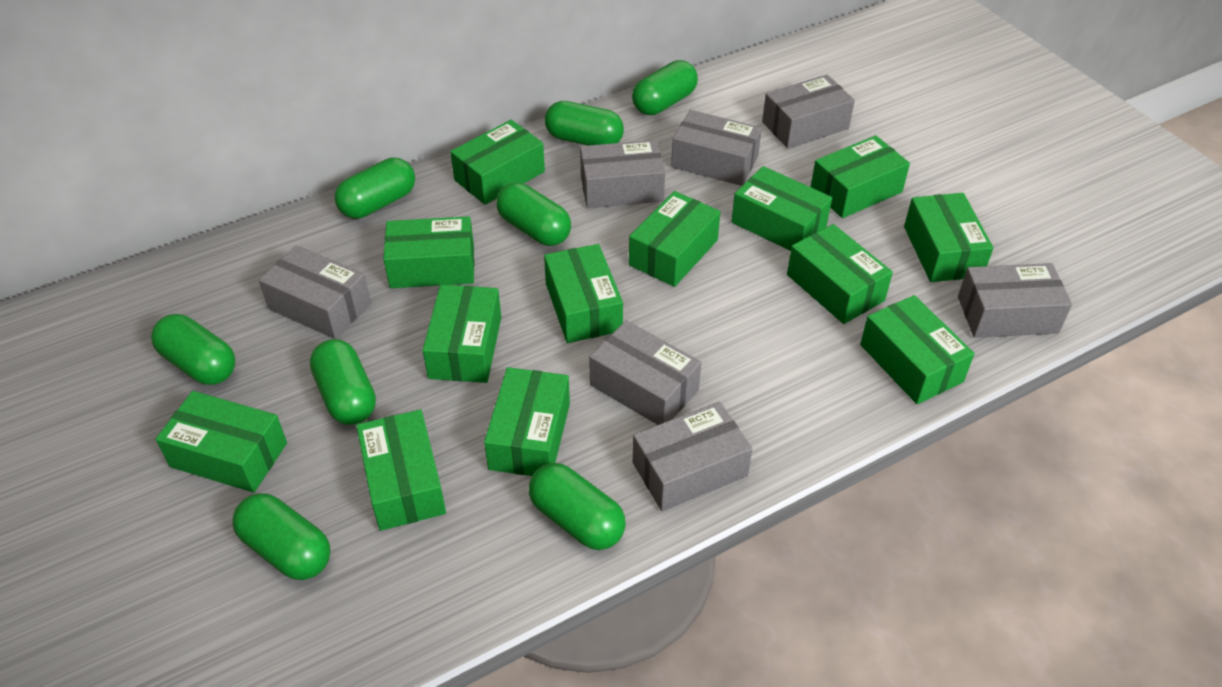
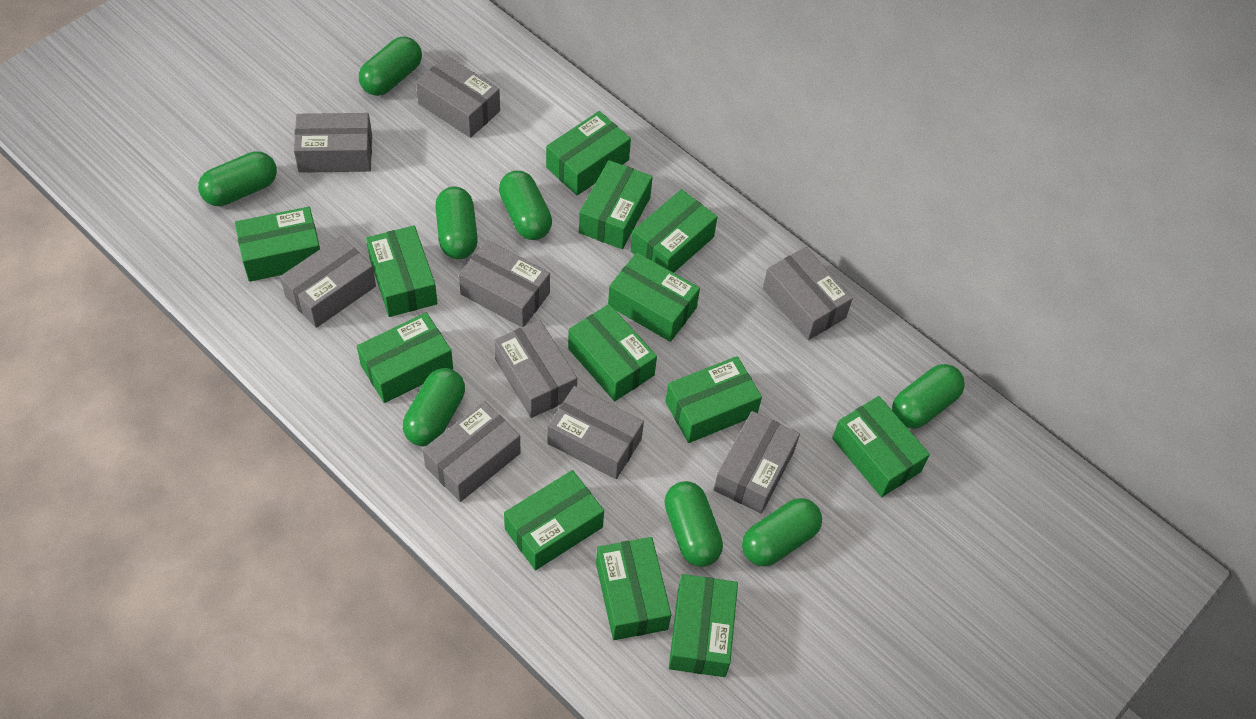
grey box: 7 -> 9

